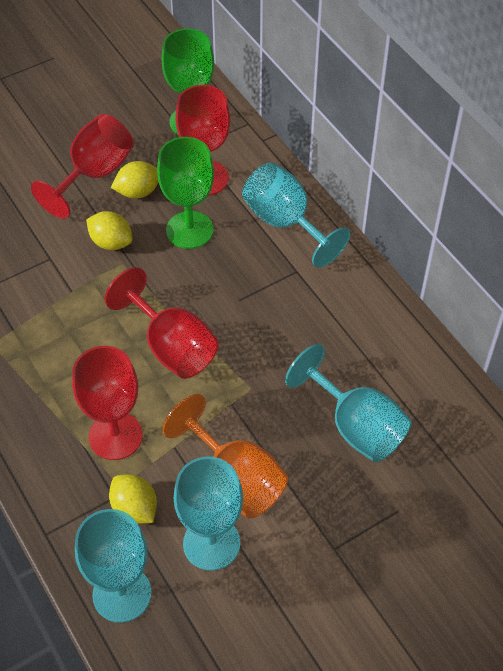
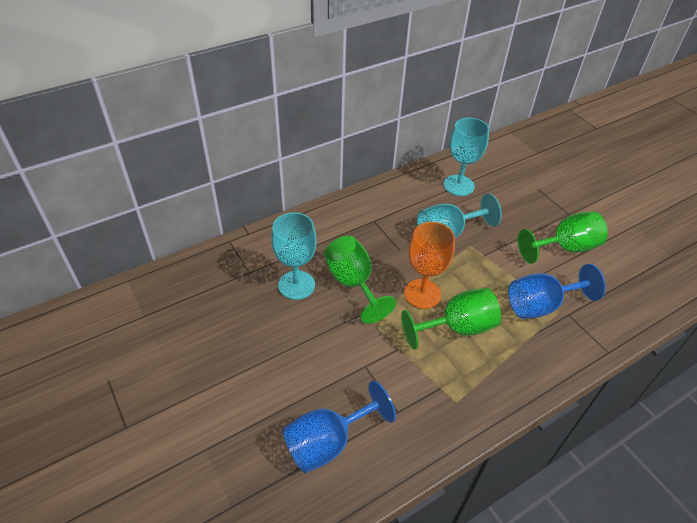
blue goblet: 0 -> 2
green goblet: 2 -> 3
red goblet: 4 -> 0
turquoise goblet: 4 -> 3
yellow lemon: 3 -> 0

